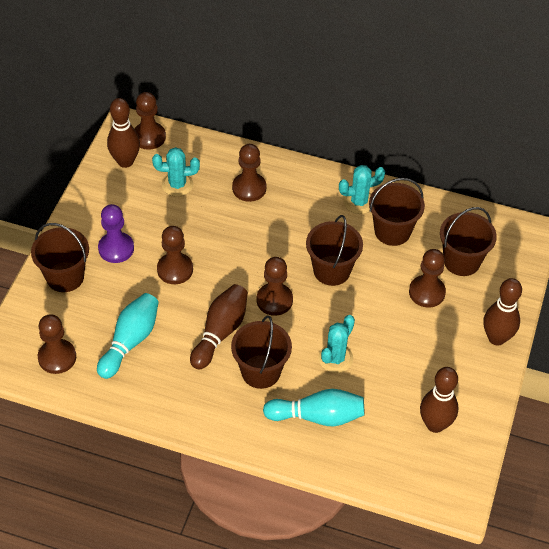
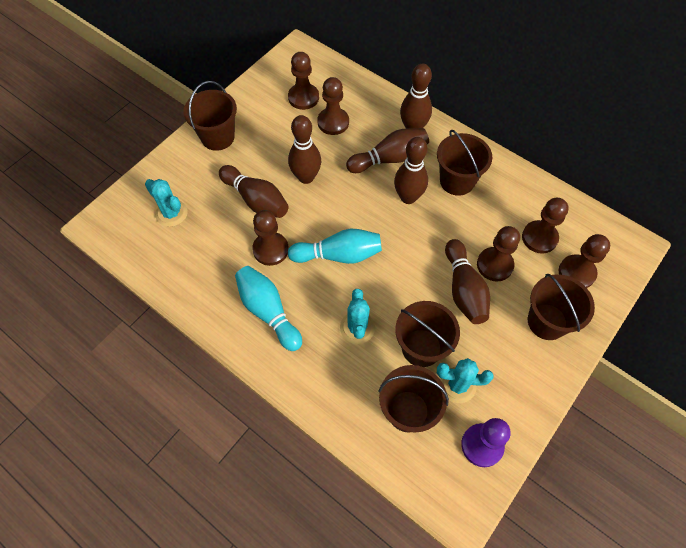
brown bowling pin: 4 -> 6

